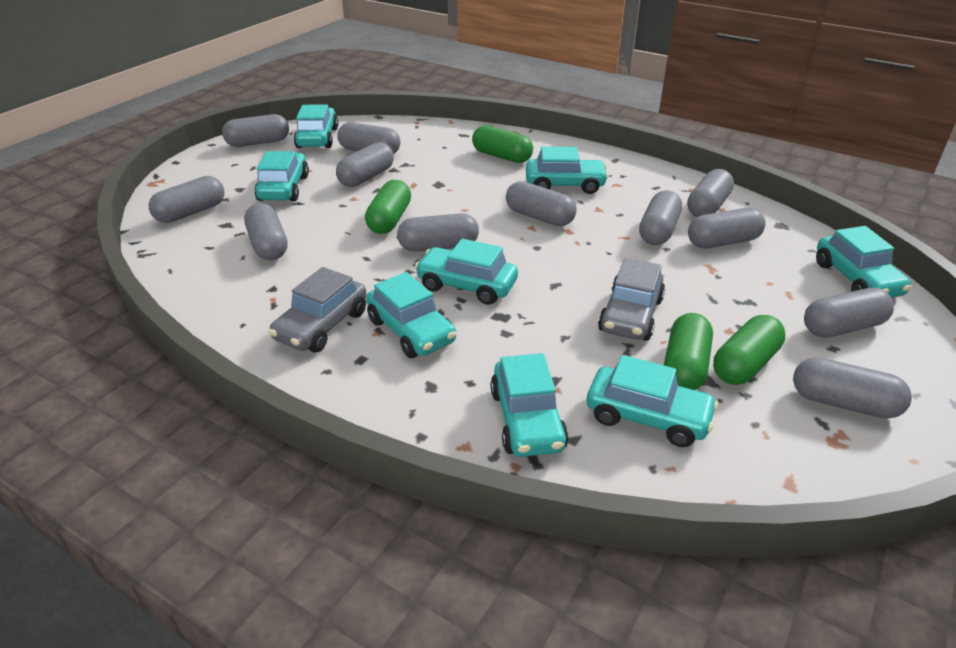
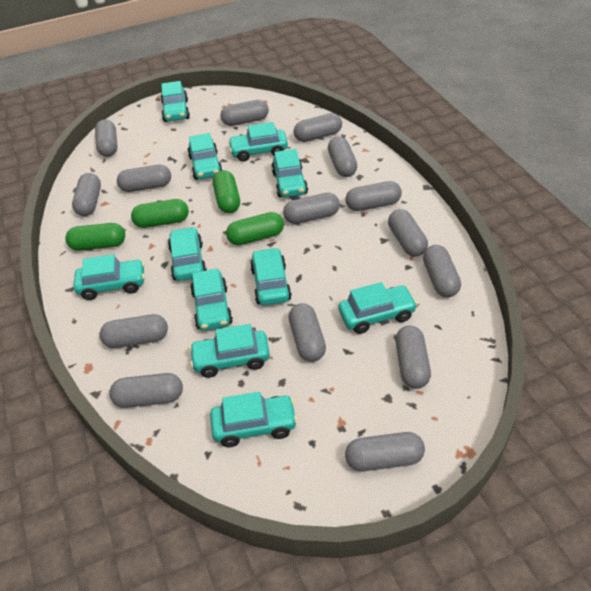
grey capsule: 12 -> 15
grey car: 2 -> 0
turquoise car: 8 -> 11

